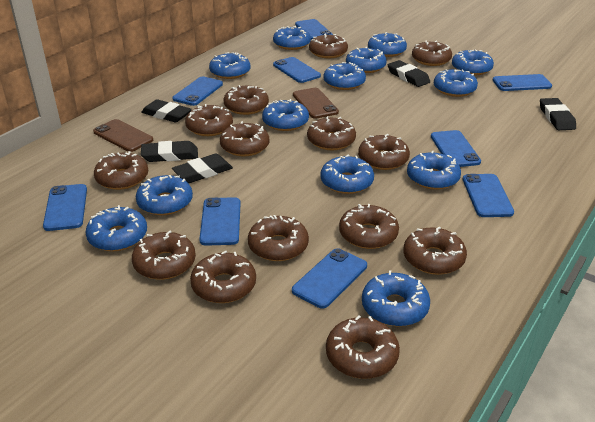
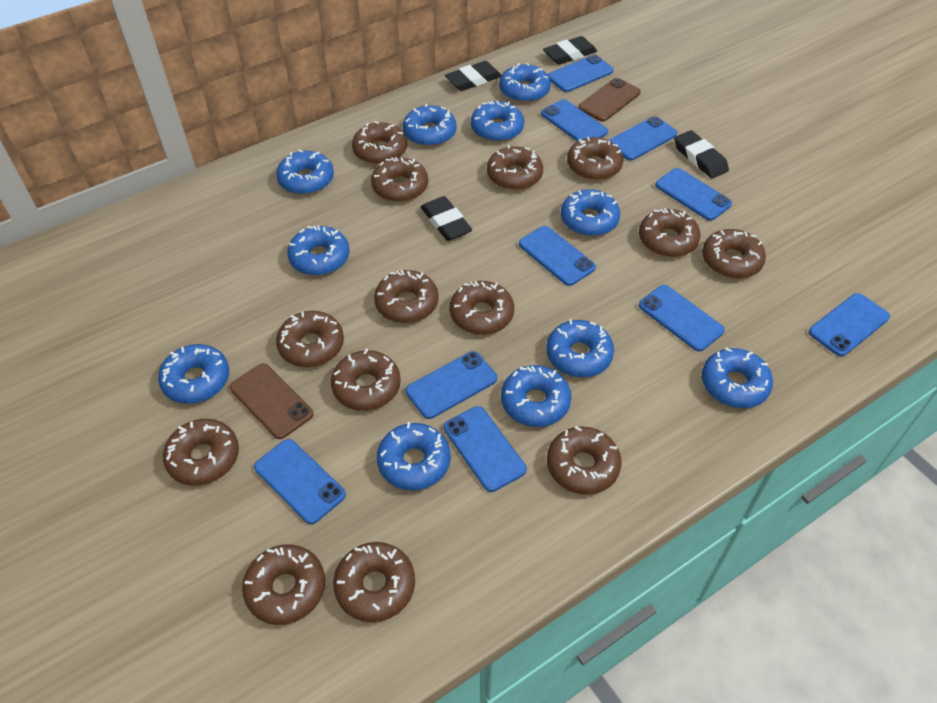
black eraser: 5 -> 4
blue donut: 13 -> 11
blue phone: 9 -> 10

